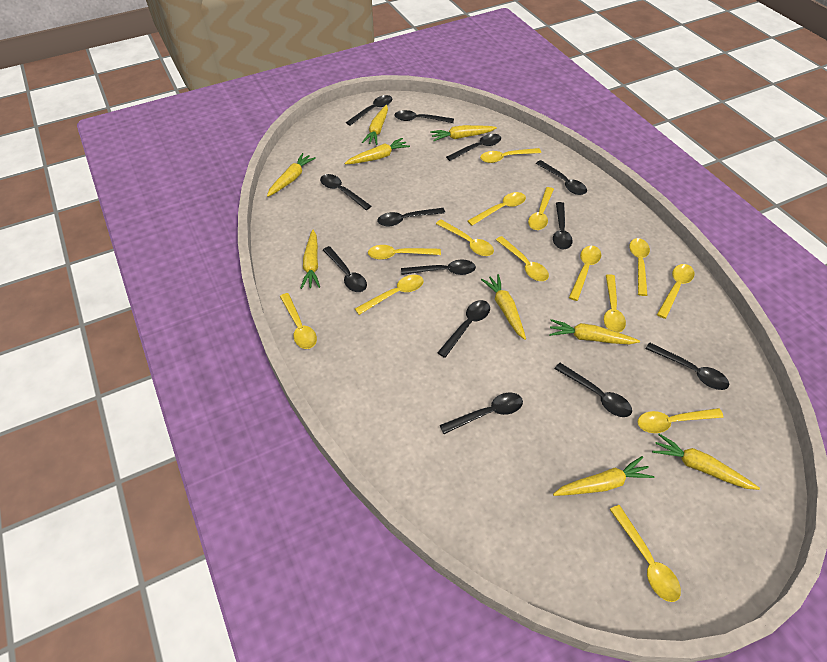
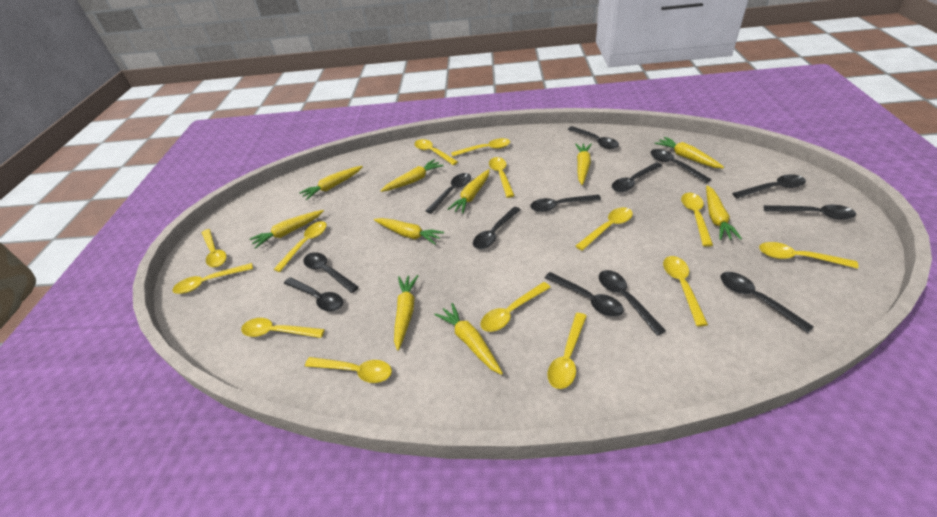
yellow carrot: 9 -> 10

